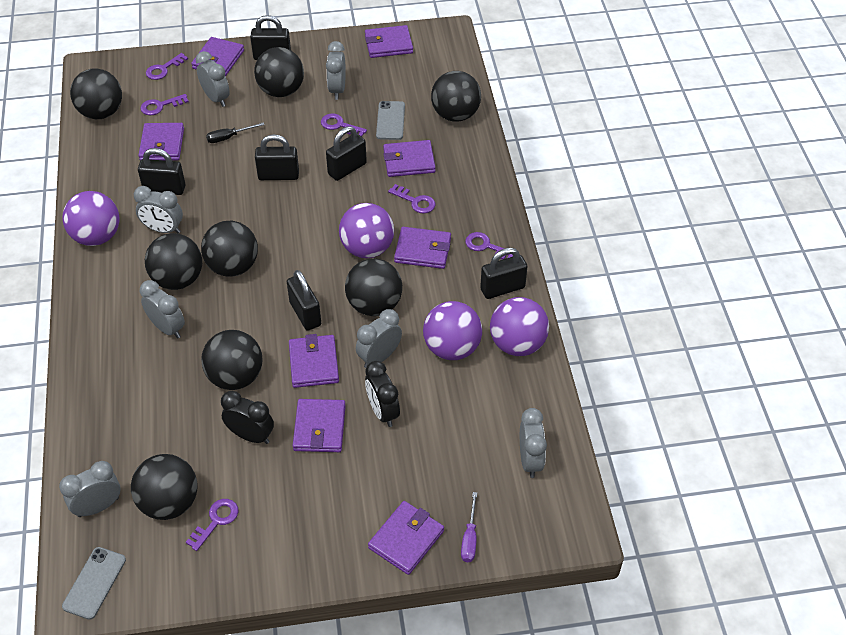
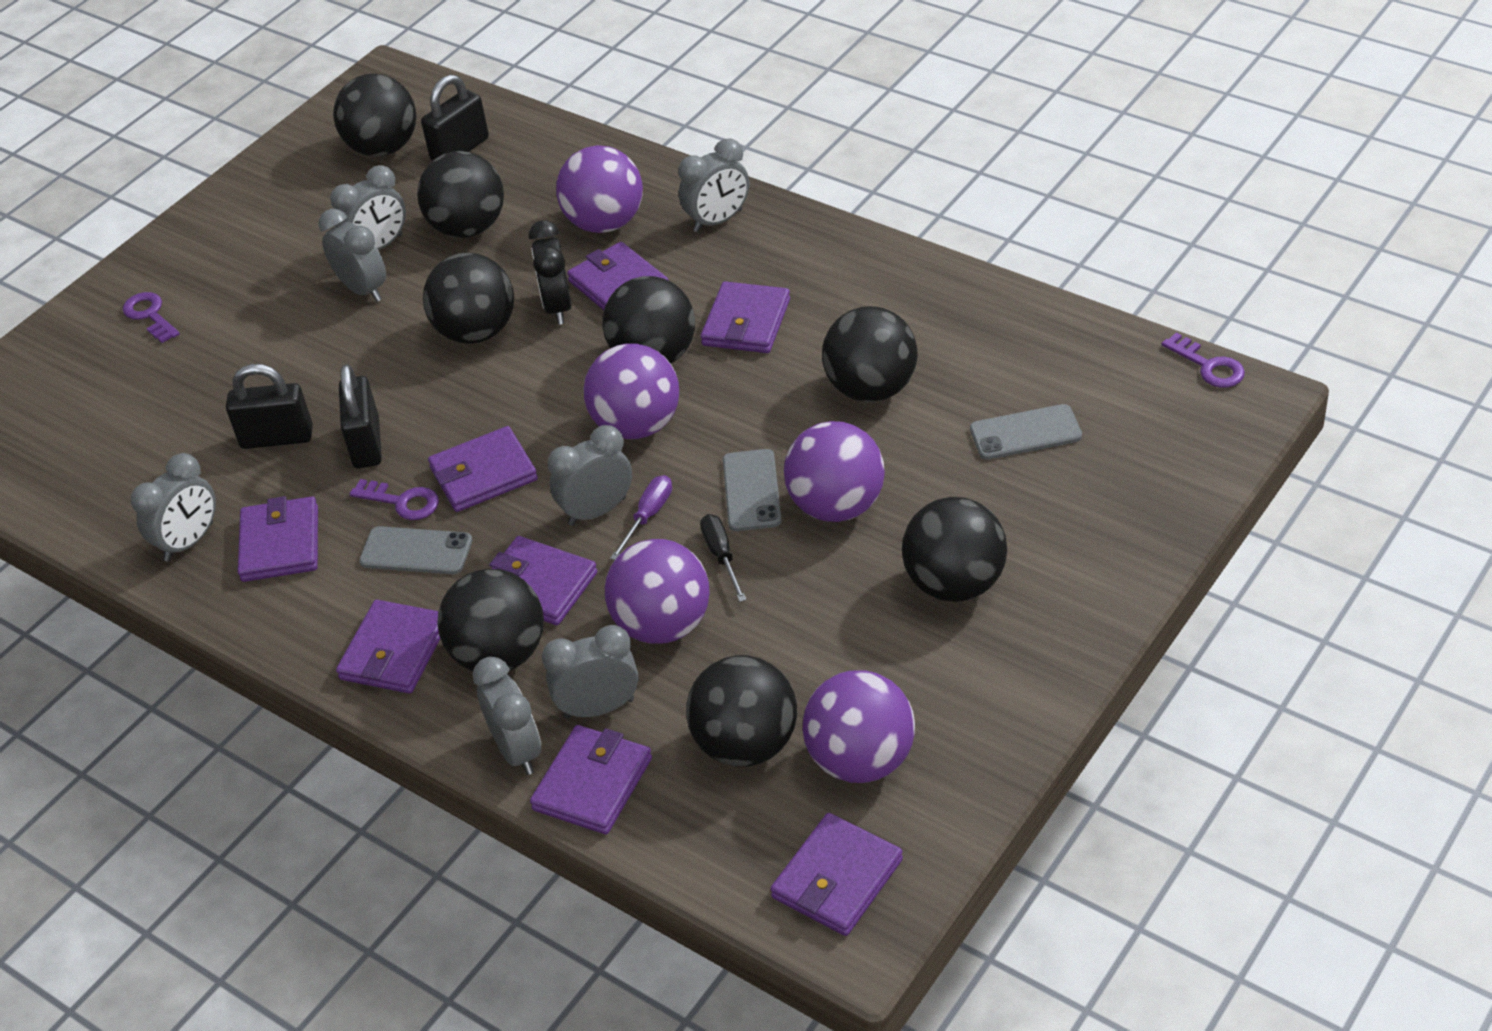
black clock: 2 -> 1
black padlock: 6 -> 3
grey phone: 2 -> 3
purple ball: 4 -> 5
purple key: 6 -> 3

